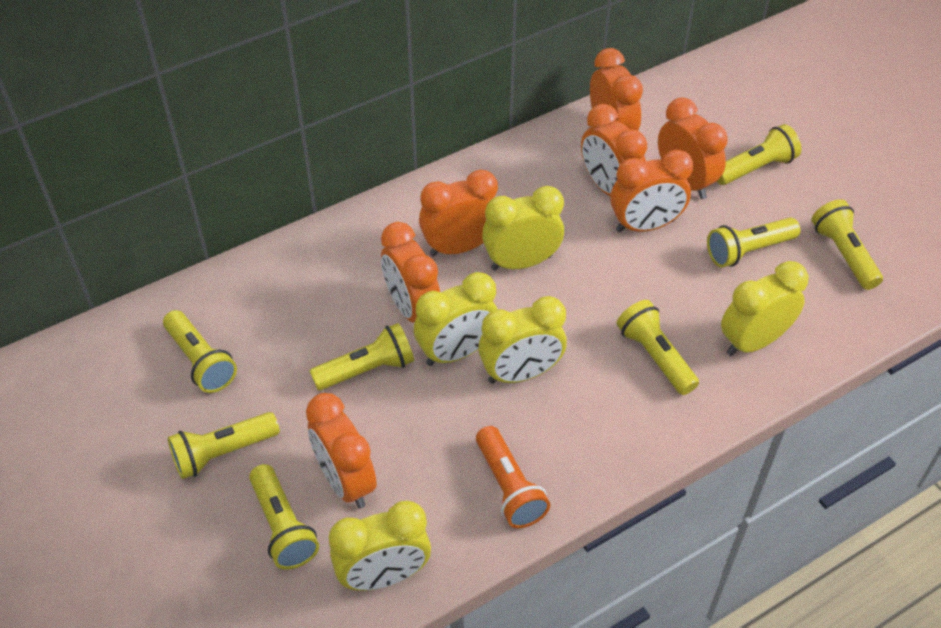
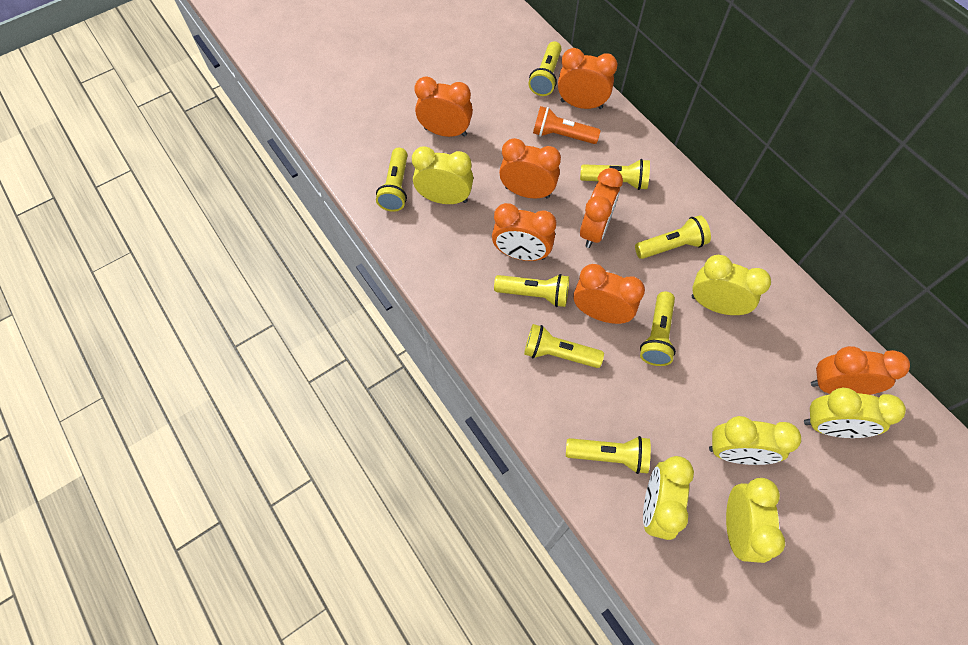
yellow clock: 5 -> 6

